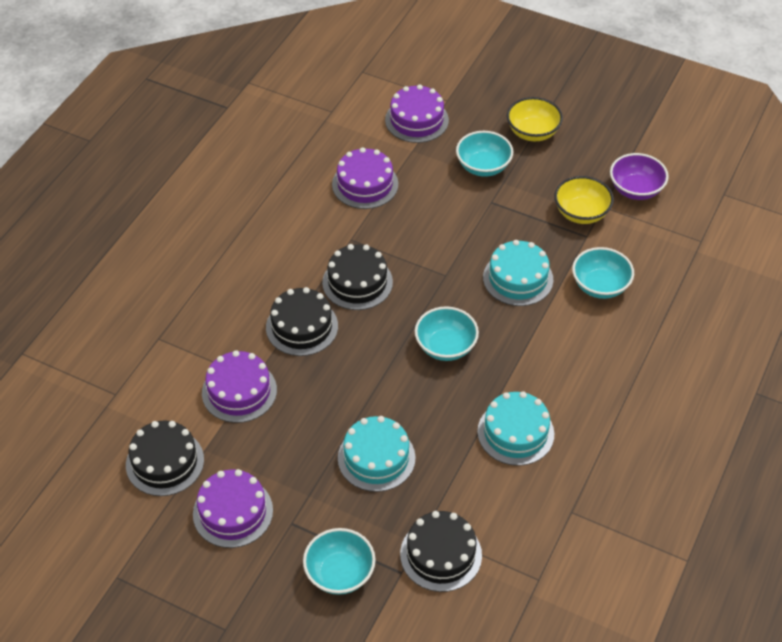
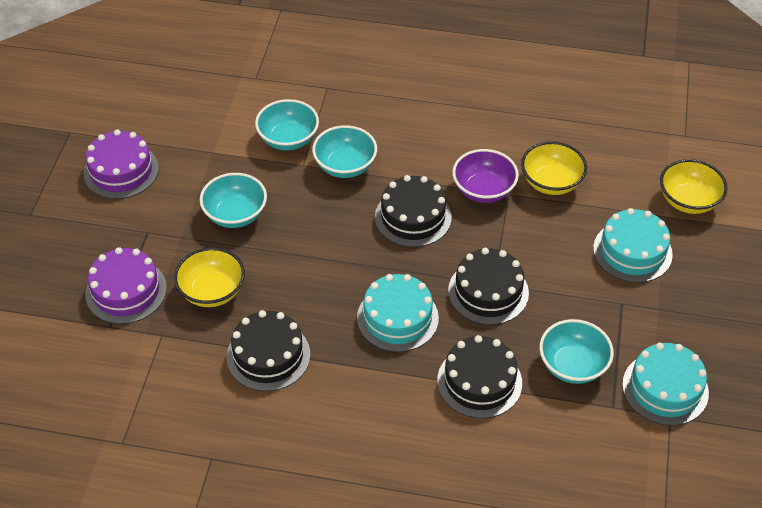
purple cake: 4 -> 2
yellow bowl: 2 -> 3

